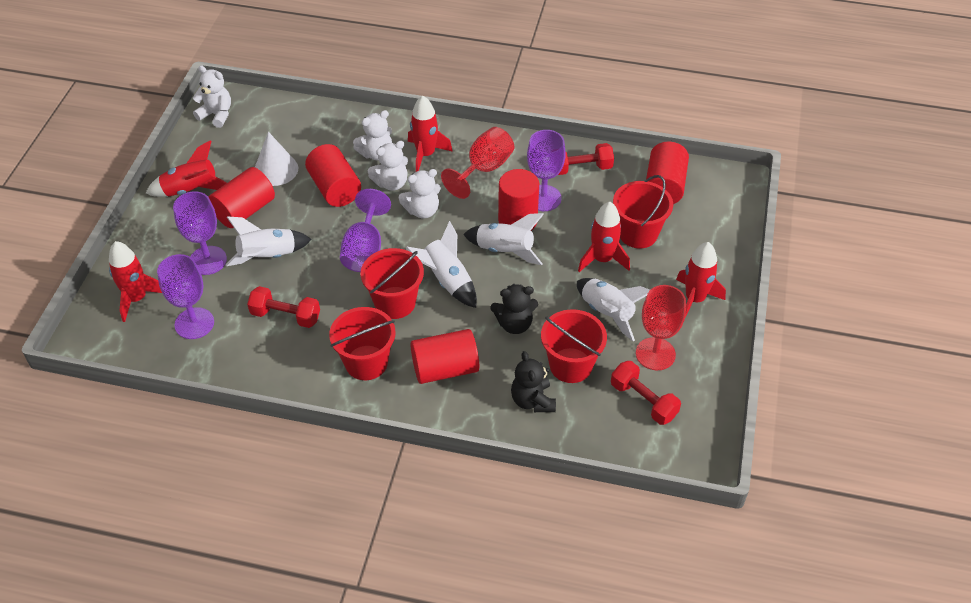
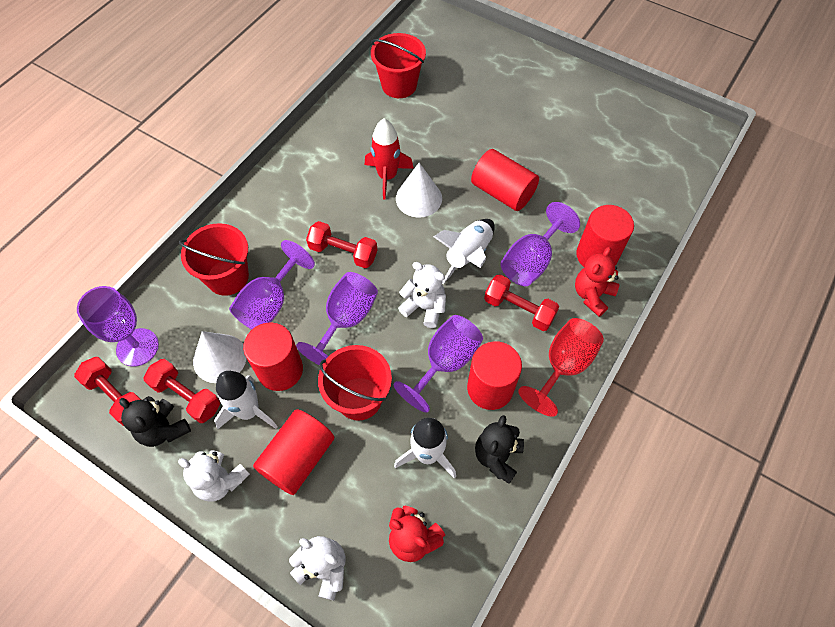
purple goblet: 4 -> 5
red bucket: 4 -> 3
red dumbbell: 3 -> 4
red goblet: 2 -> 1
red rocket: 5 -> 1
red teddy bear: 0 -> 2
white cone: 1 -> 2
white rocket: 4 -> 3
white teddy bear: 4 -> 3

